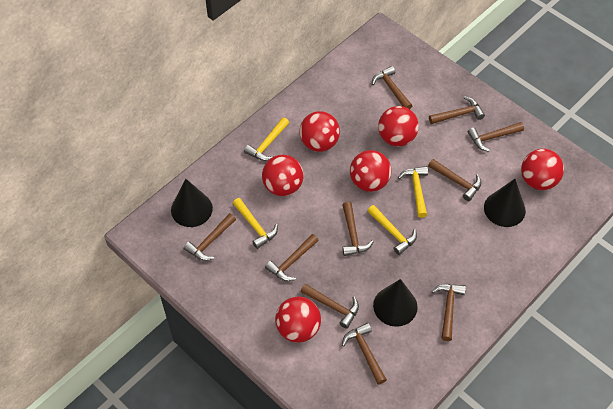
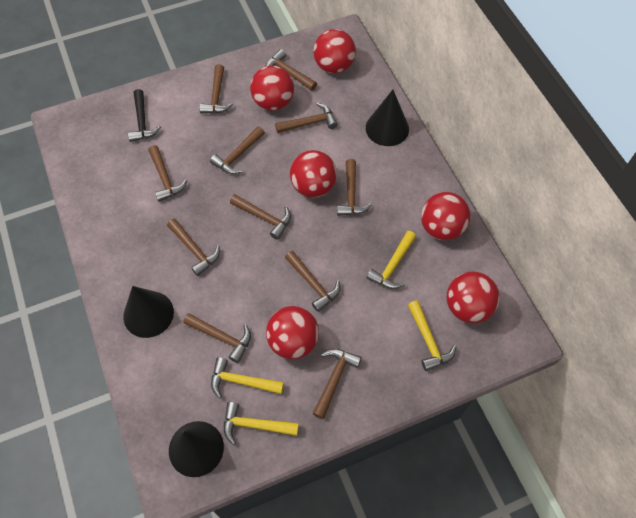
black hammer: 0 -> 1
brown hammer: 10 -> 11

